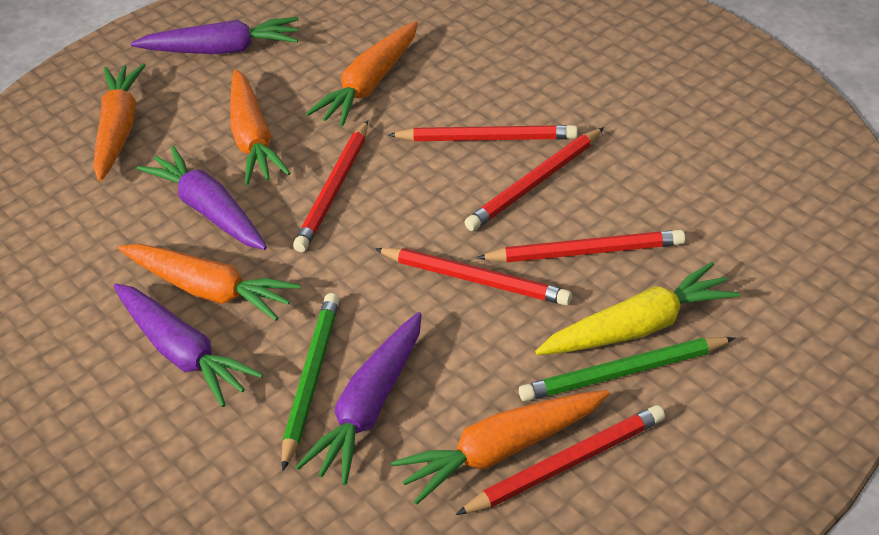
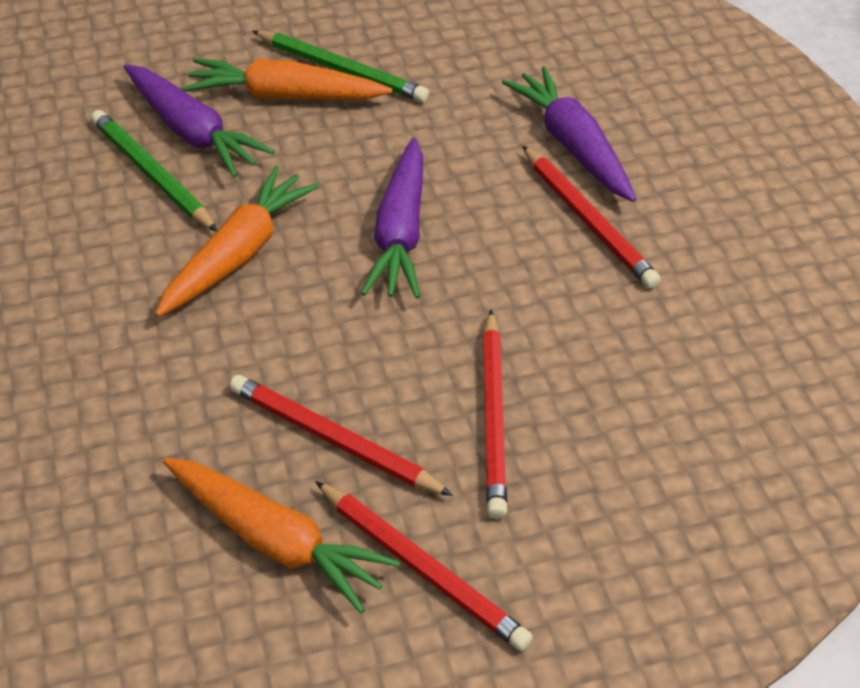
orange carrot: 5 -> 3
purple carrot: 4 -> 3
red pencil: 6 -> 4
yellow carrot: 1 -> 0

